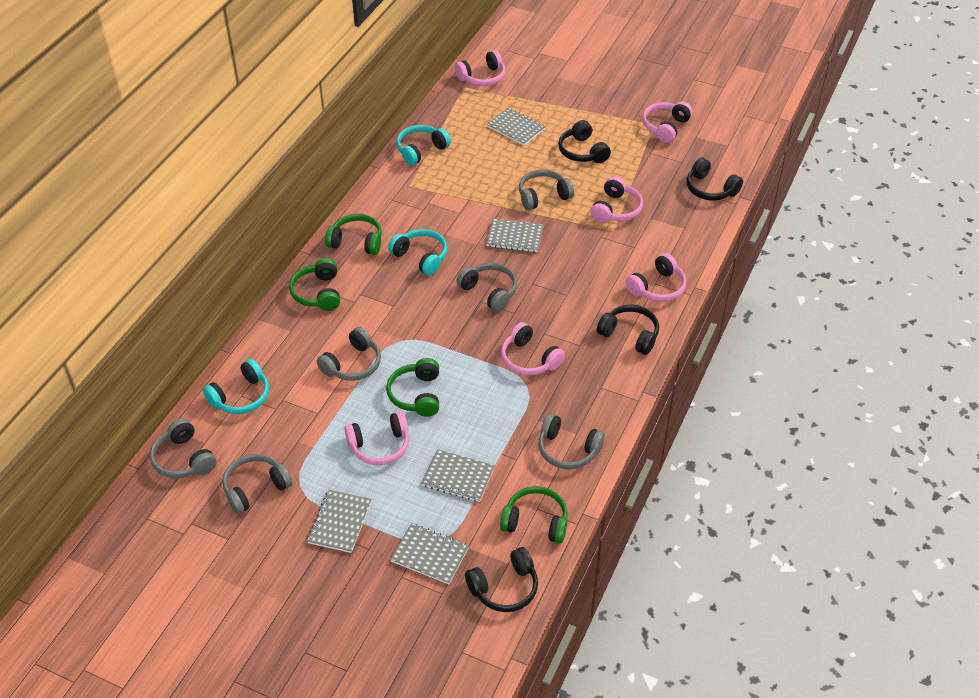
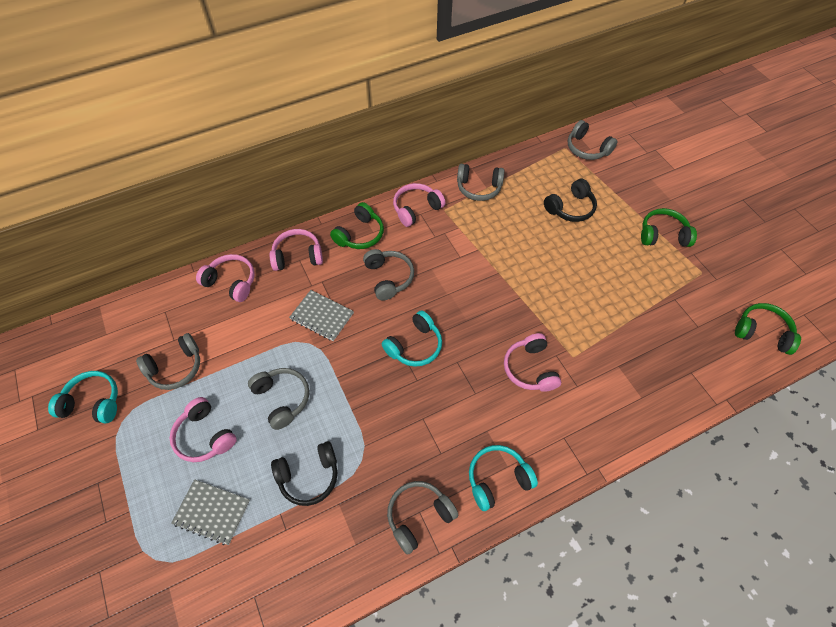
black headphones: 4 -> 2
green headphones: 4 -> 3
grey notebook: 5 -> 2
pink headphones: 6 -> 5

